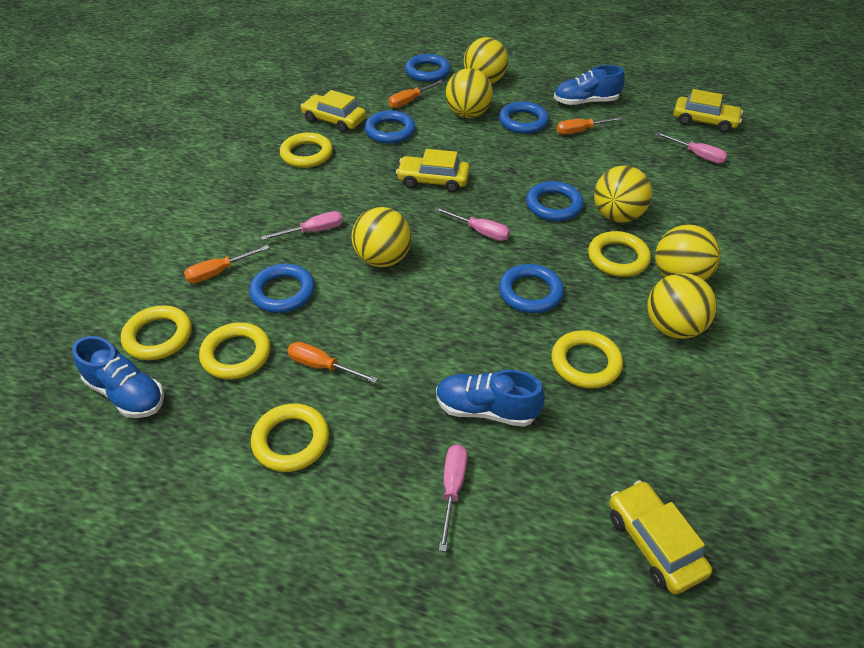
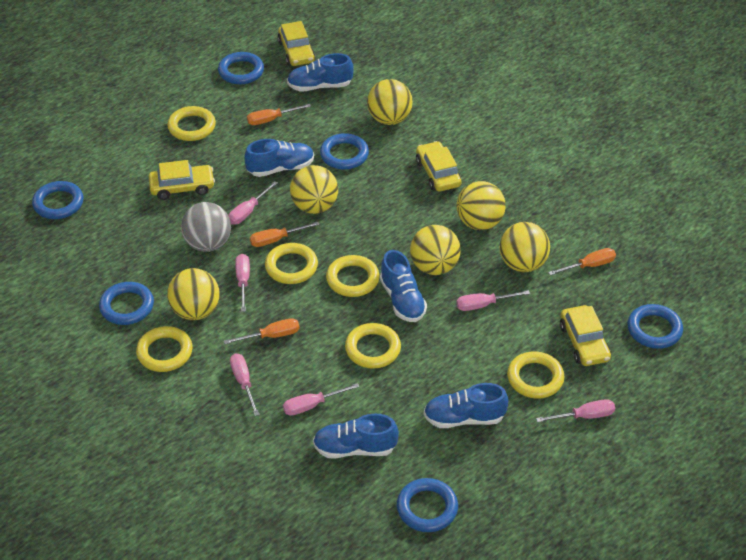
blue shoe: 3 -> 5
grey ball: 0 -> 1
pink screwdriver: 4 -> 6

